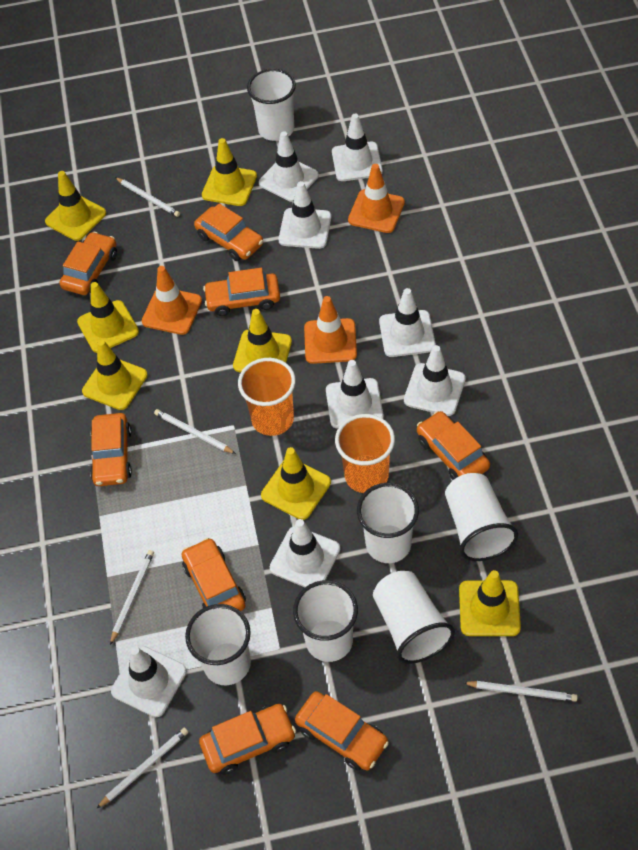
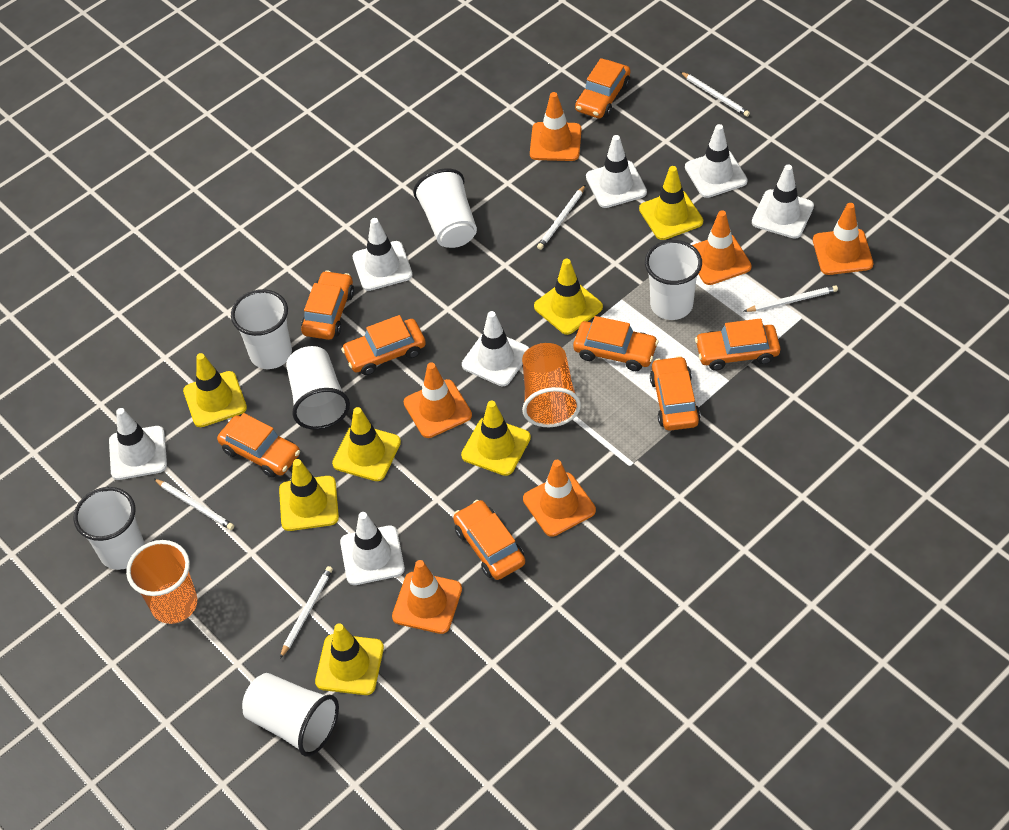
orange traffic cone: 3 -> 6
white traffic cone: 8 -> 7

